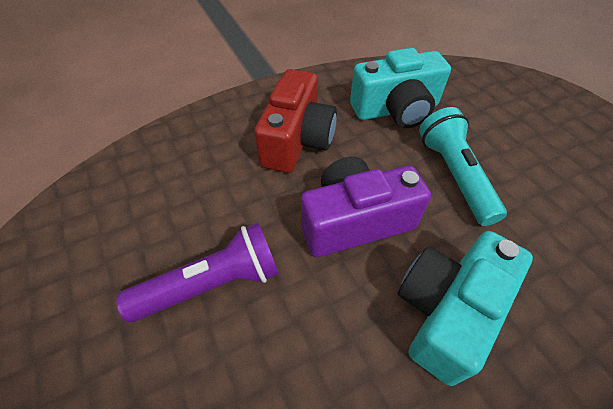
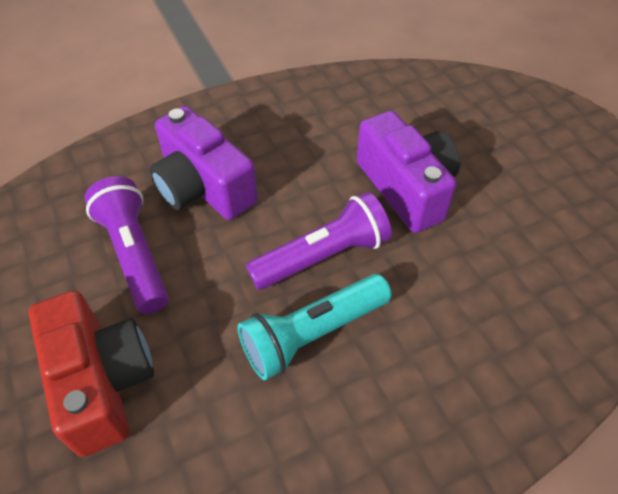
purple camera: 1 -> 2
purple flashlight: 1 -> 2
turquoise camera: 2 -> 0

